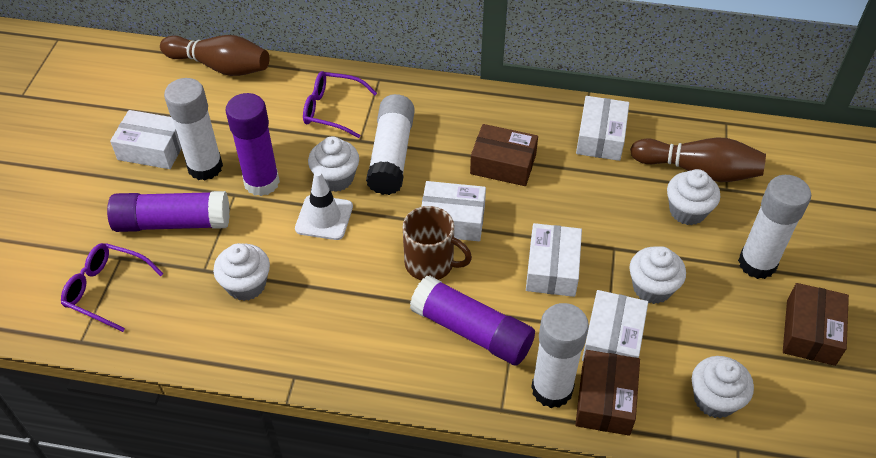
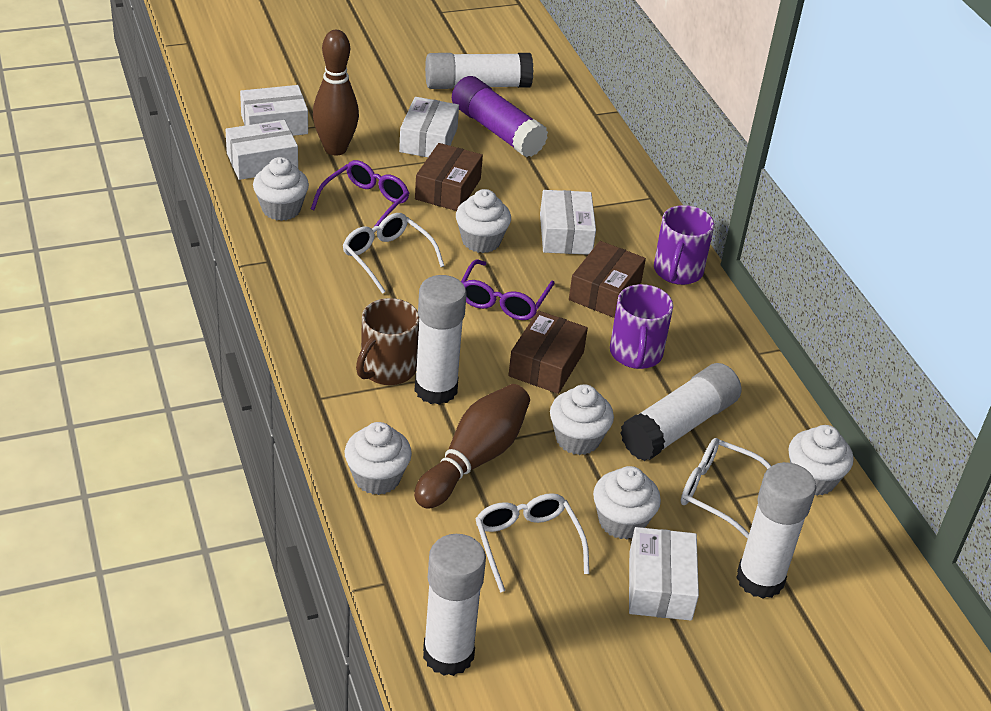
purple glue stick: 3 -> 1
purple mug: 0 -> 2
white cupcake: 5 -> 6
white glasses: 0 -> 3
white glue stick: 4 -> 5
white traffic cone: 1 -> 0

